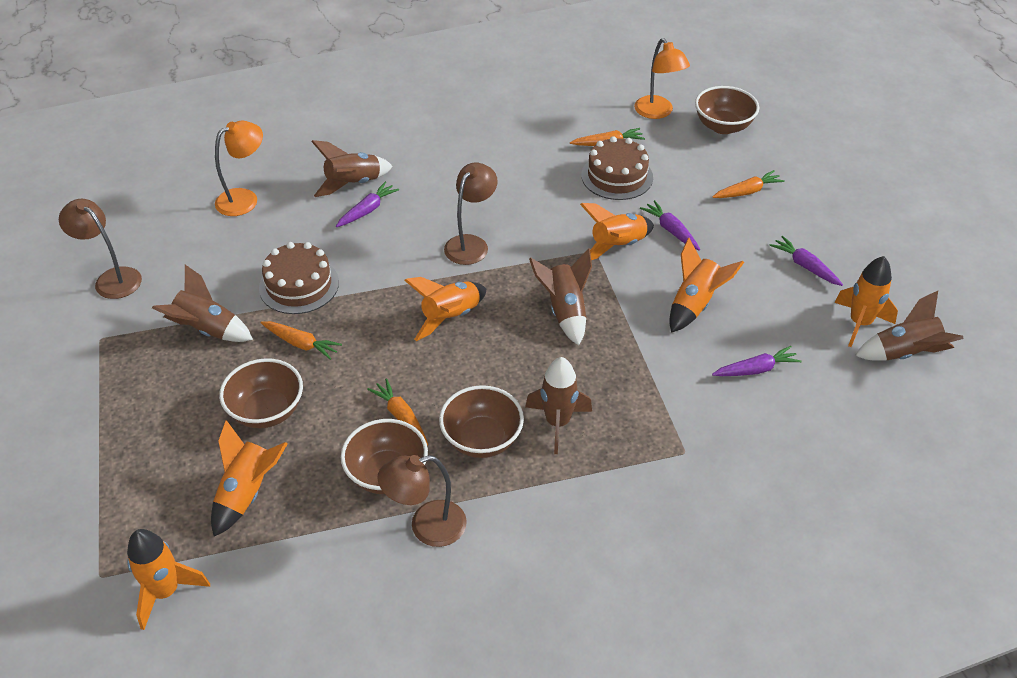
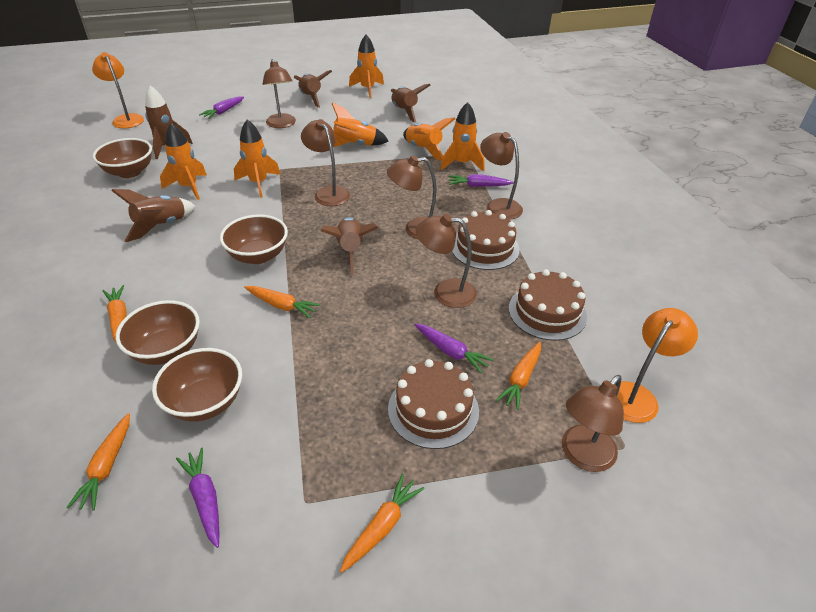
brown cake: 2 -> 3
brown lamp: 3 -> 6
orange carrot: 4 -> 5

